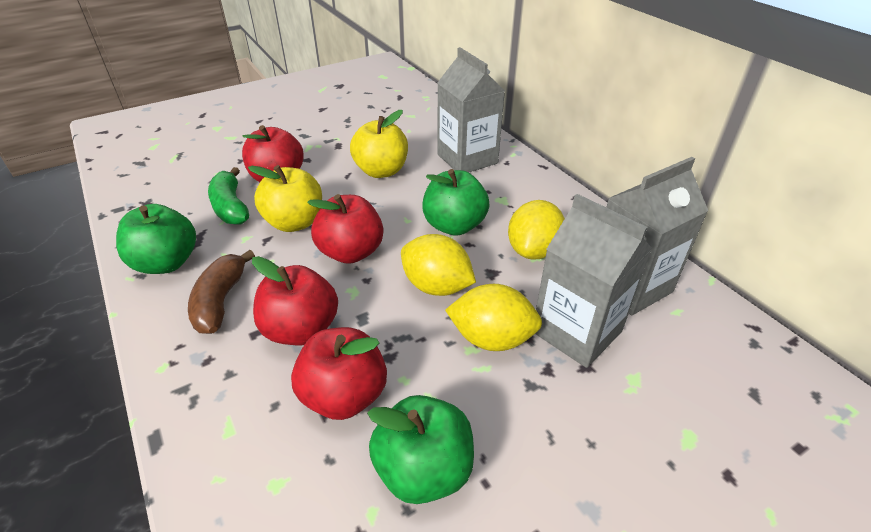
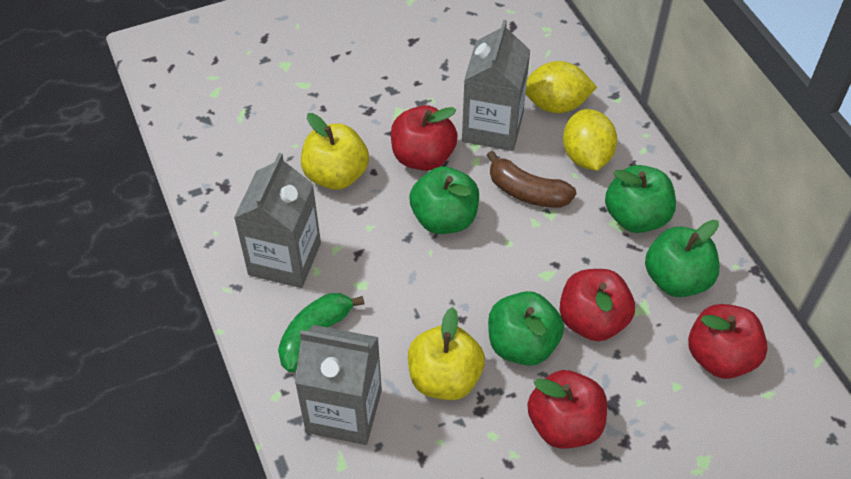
green apple: 3 -> 4
yellow lemon: 3 -> 2

